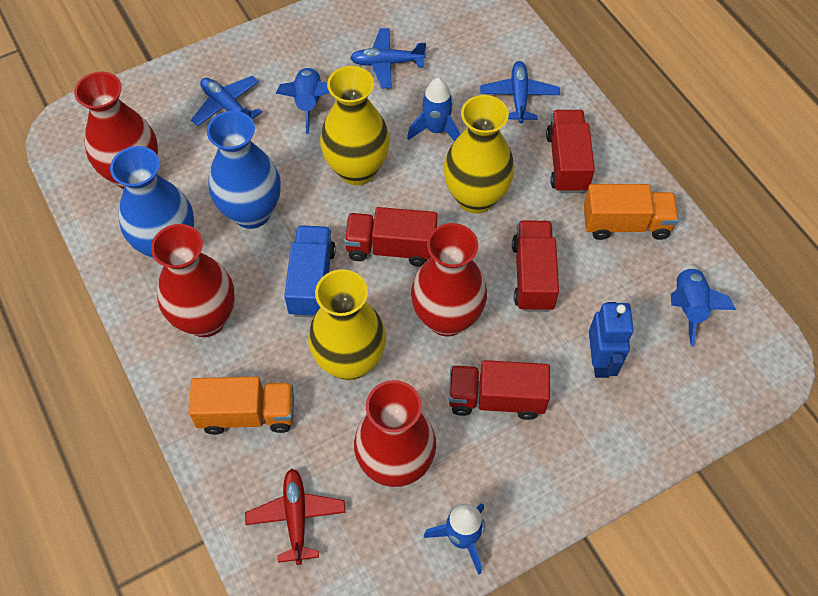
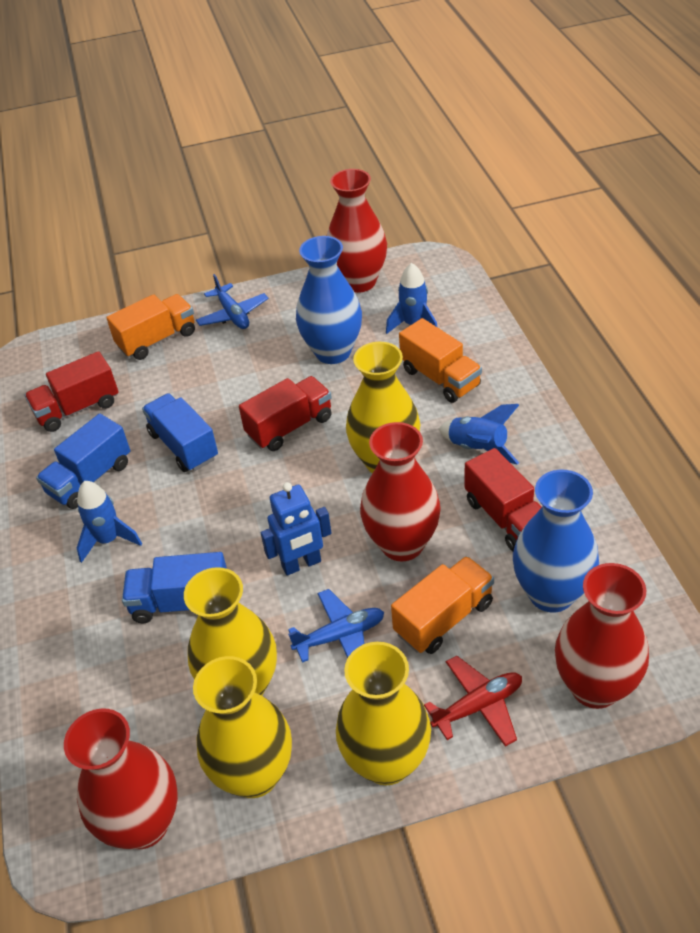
blue plane: 3 -> 2
blue rocket: 4 -> 3
blue truck: 1 -> 3
orange truck: 2 -> 3
red truck: 4 -> 3
yellow vase: 3 -> 4

